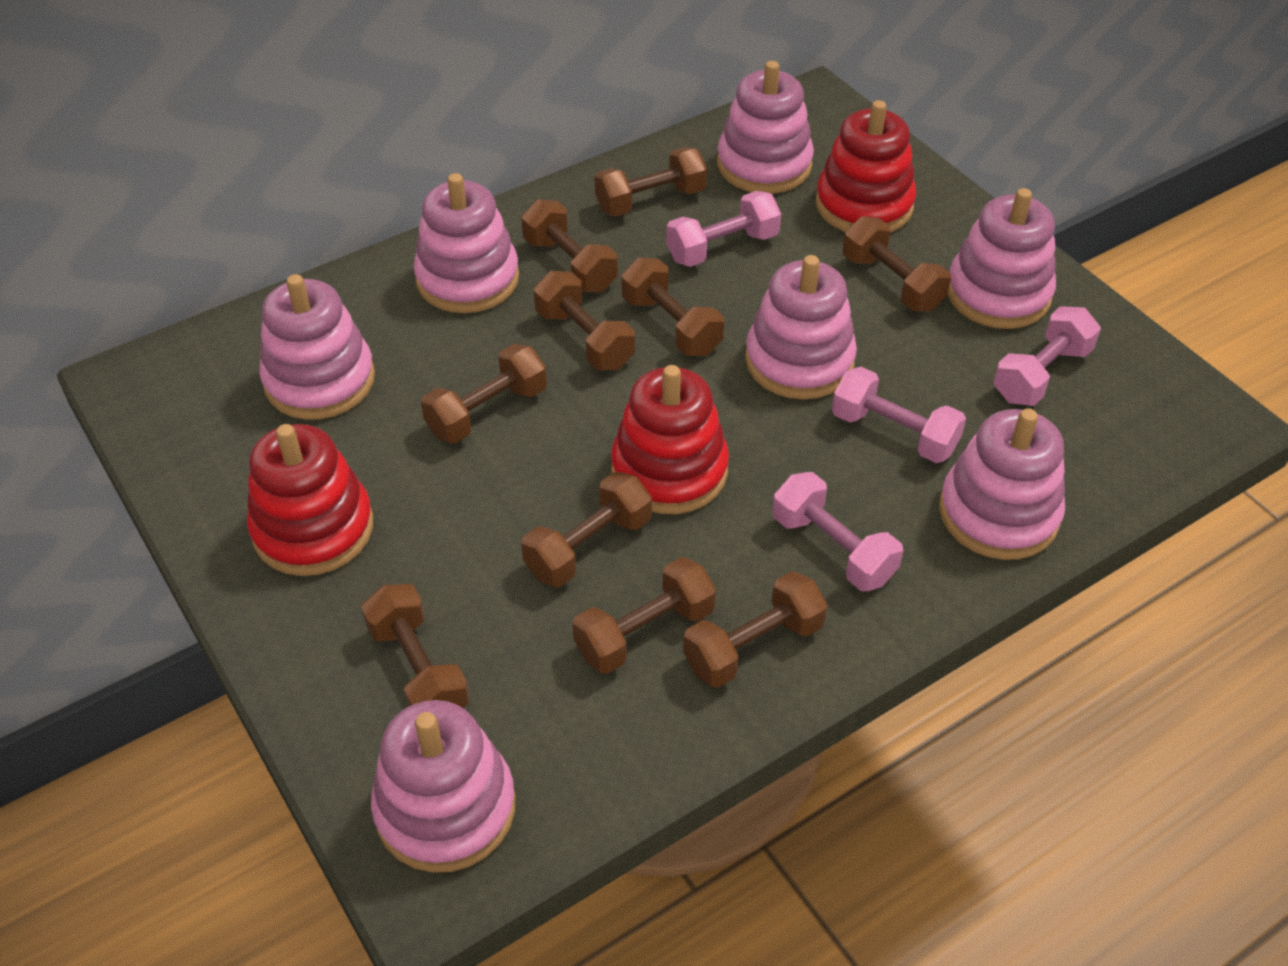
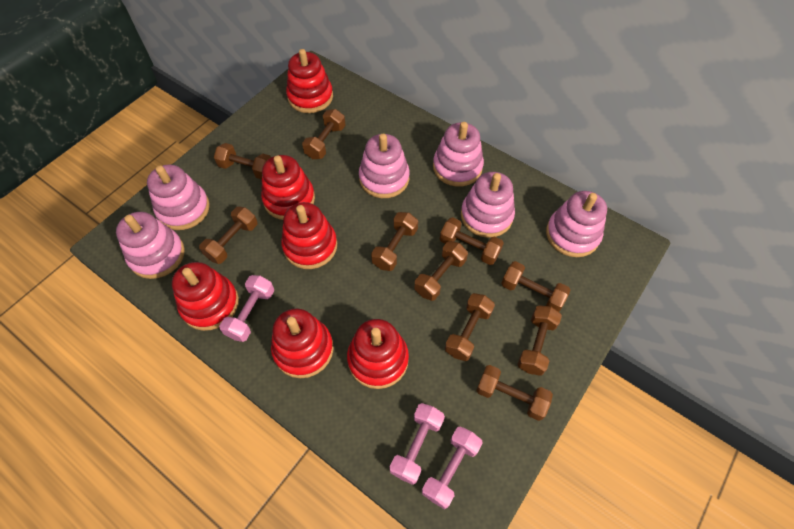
pink dumbbell: 4 -> 3
pink stacking toy: 7 -> 6
red stacking toy: 3 -> 6

